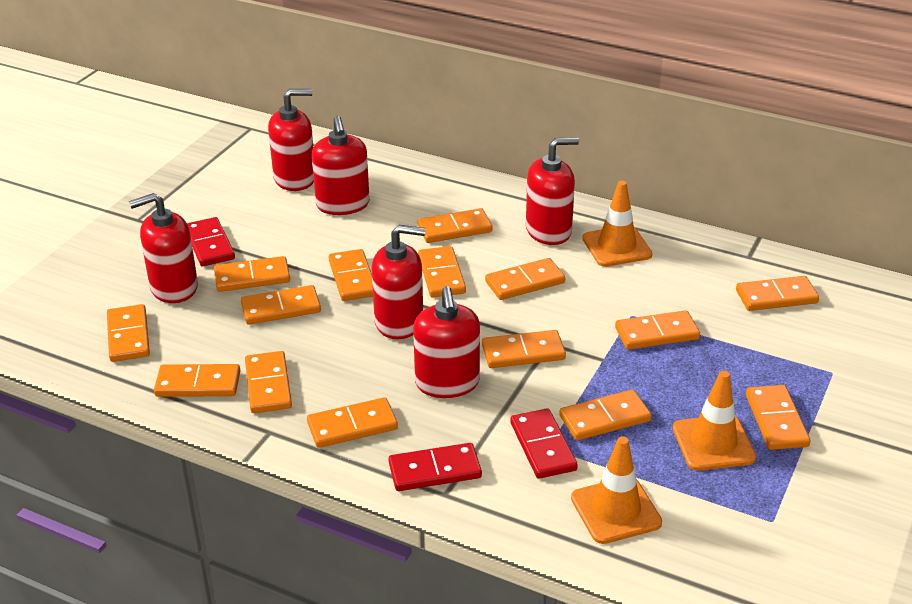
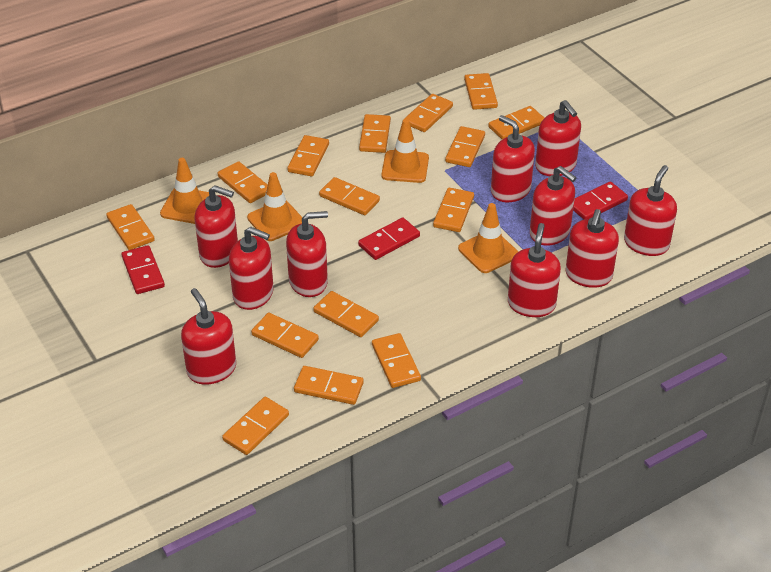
orange traffic cone: 3 -> 4
red soap dispenser: 6 -> 10

